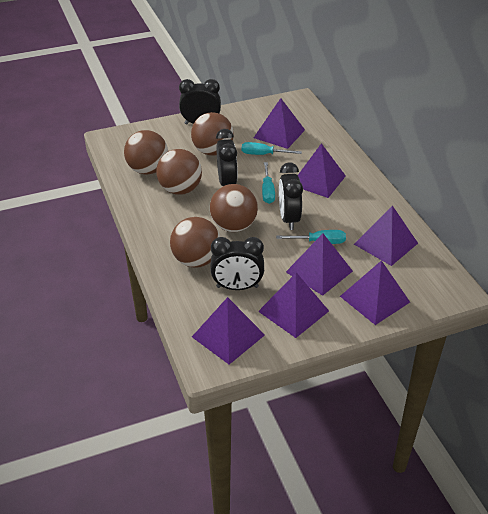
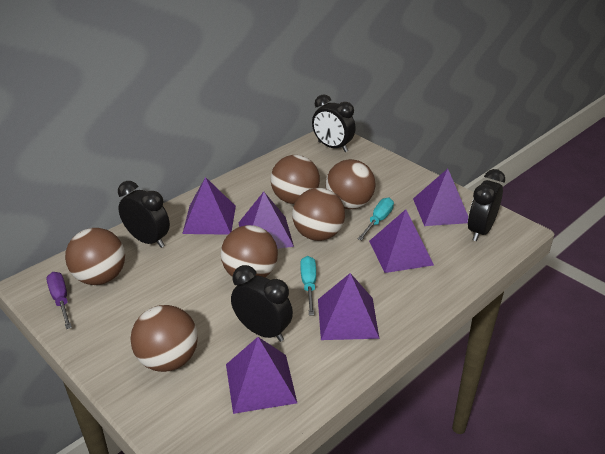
brown ball: 5 -> 6
purple pyramid: 7 -> 6
purple screwdriver: 0 -> 1
turquoise screwdriver: 3 -> 2

